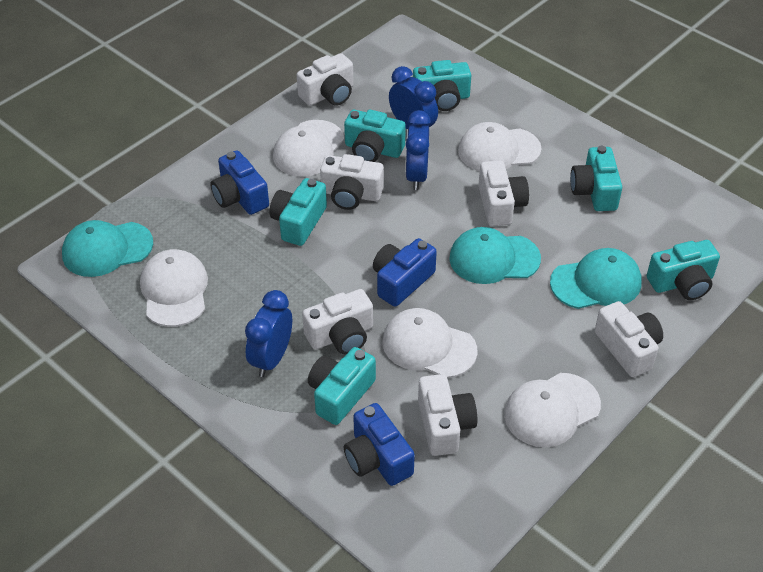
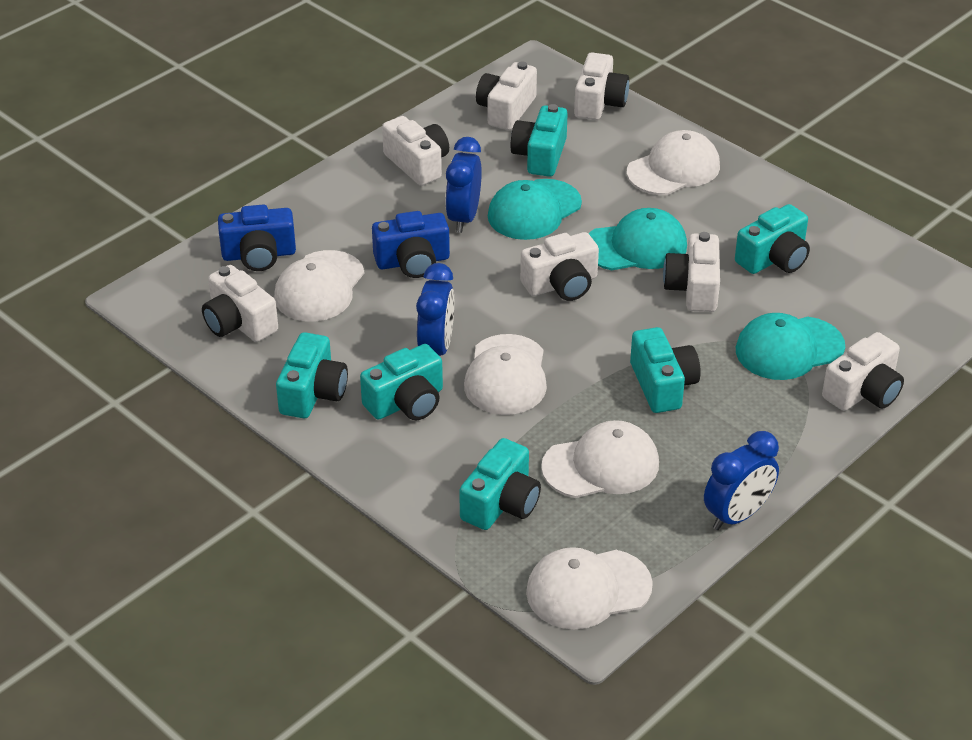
blue camera: 3 -> 2
white camera: 6 -> 7

